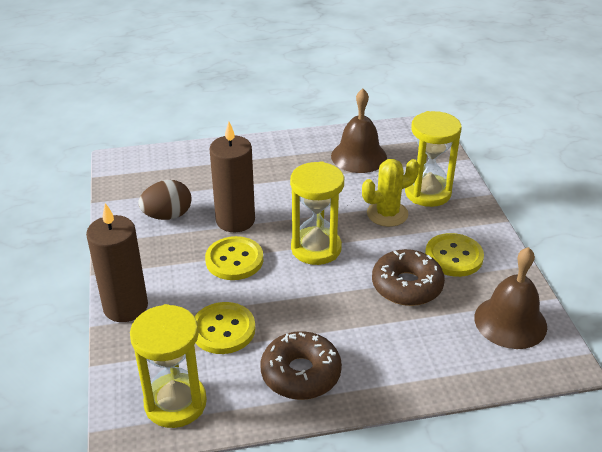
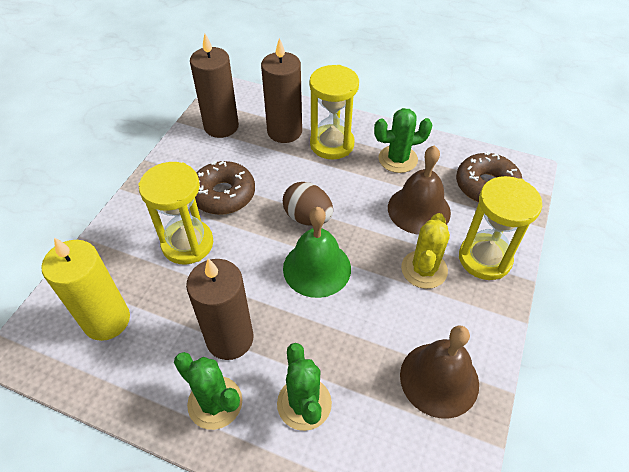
brown candle: 2 -> 3
green bell: 0 -> 1
green cactus: 0 -> 3
yellow button: 3 -> 0
yellow candle: 0 -> 1

